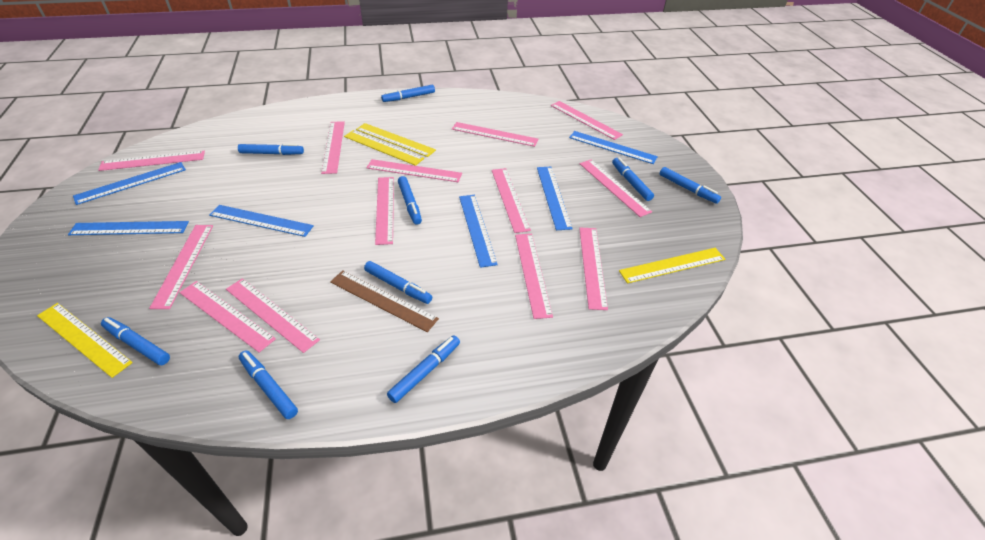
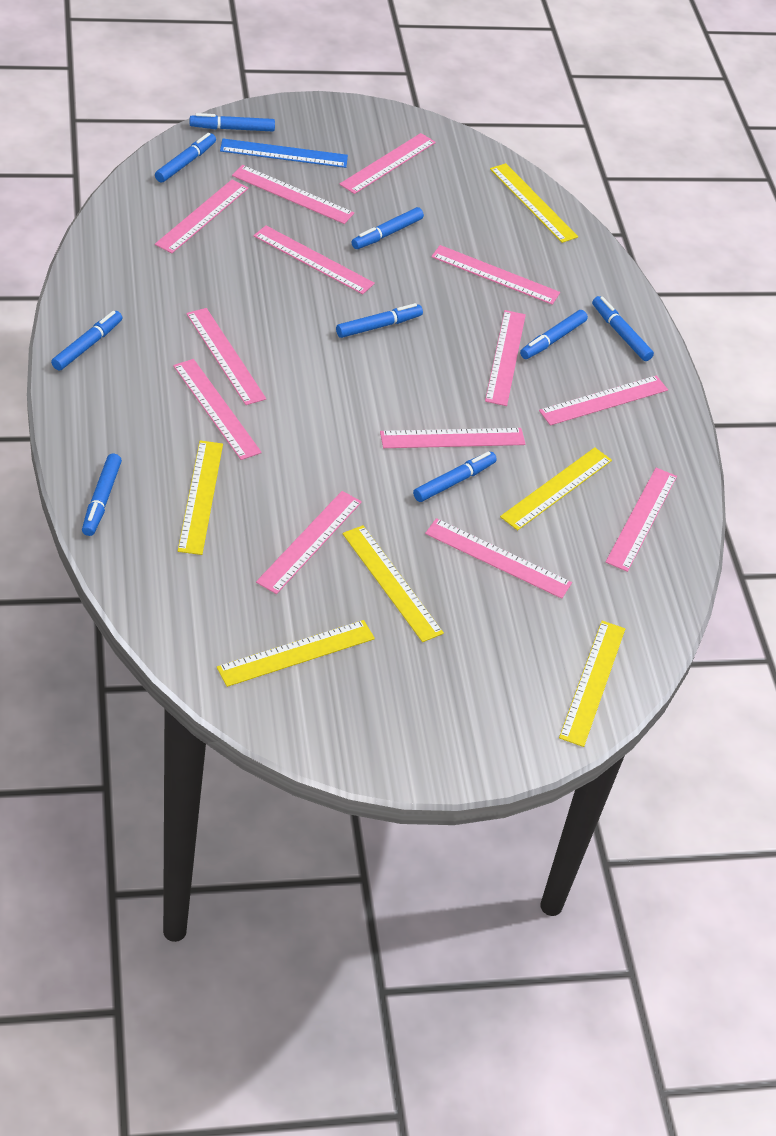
blue ruler: 6 -> 1
brown ruler: 1 -> 0
yellow ruler: 4 -> 6

